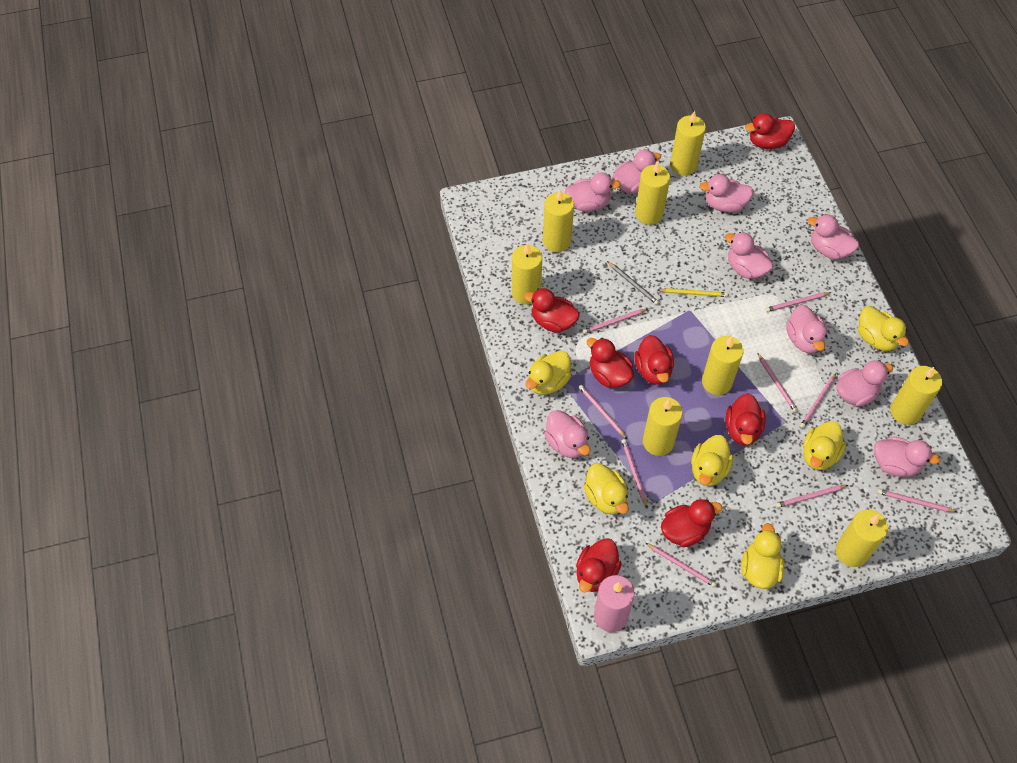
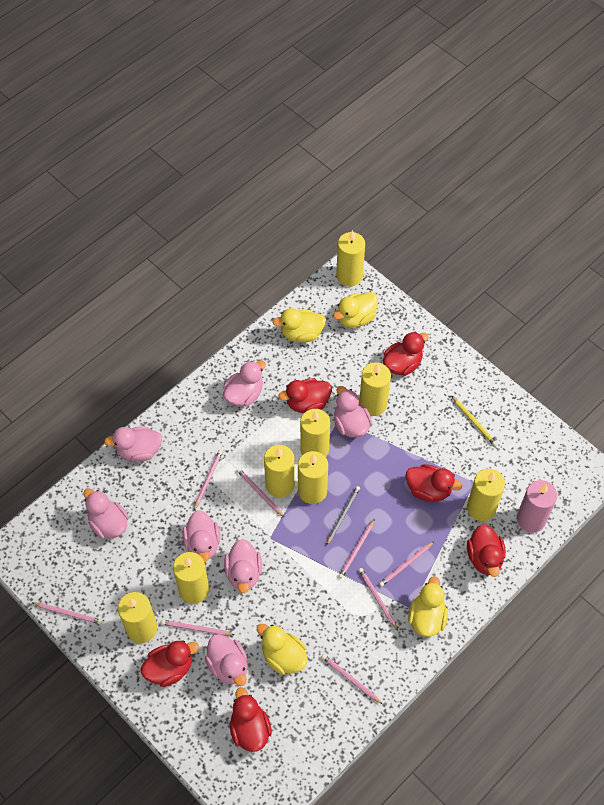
pink duck: 9 -> 7
pink pencil: 9 -> 8
red duck: 7 -> 6
yellow duck: 6 -> 4

